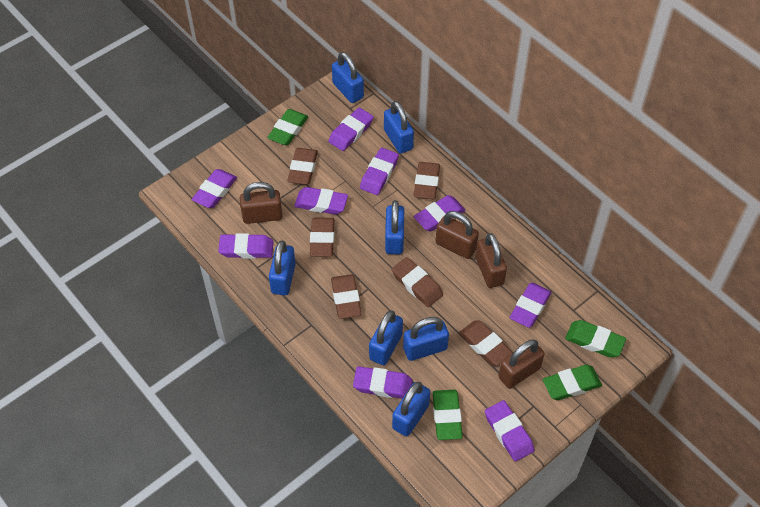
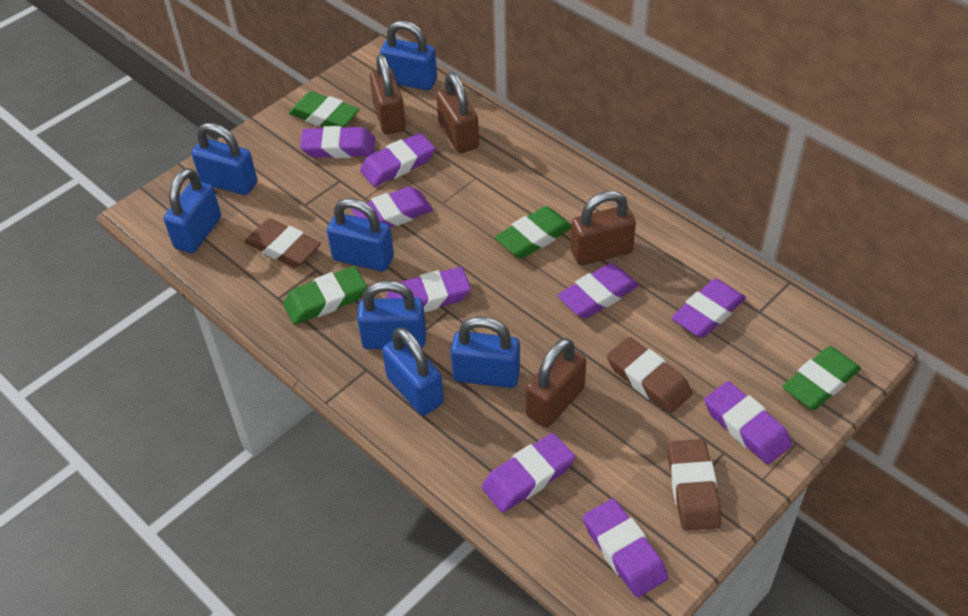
brown eraser: 6 -> 3

